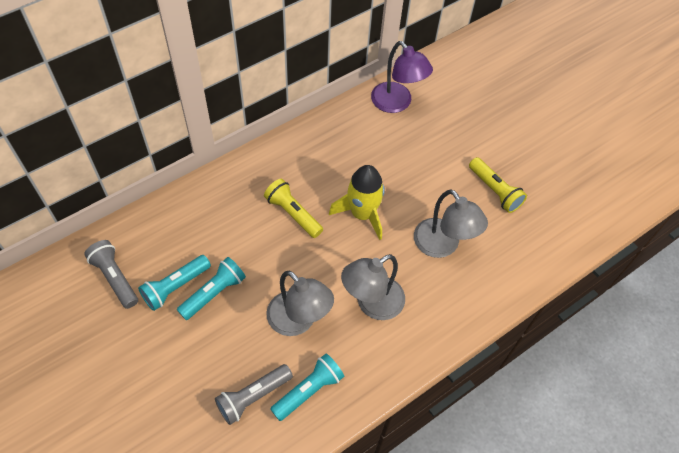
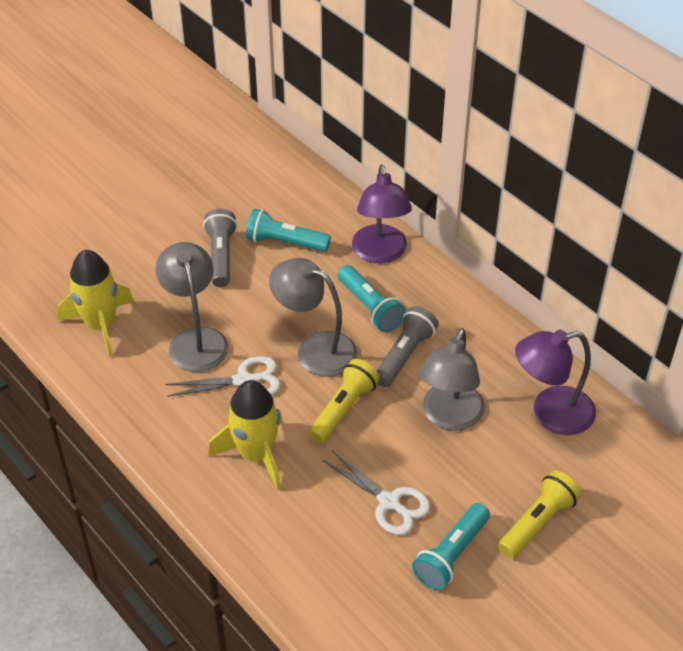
purple lamp: 1 -> 2
white scissors: 0 -> 2
yellow rocket: 1 -> 2

